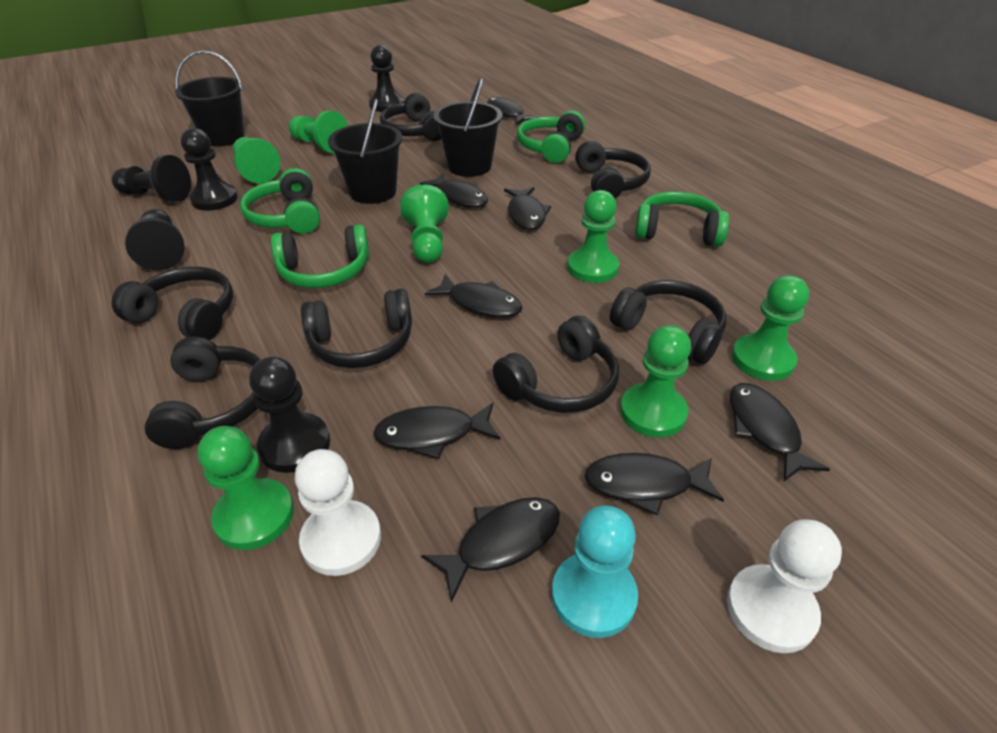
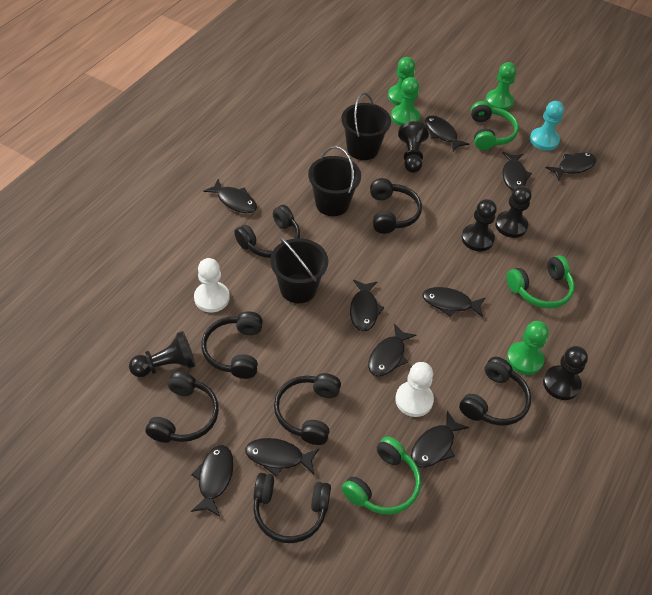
black fish: 8 -> 10
green headphones: 4 -> 3
green pawn: 7 -> 4

